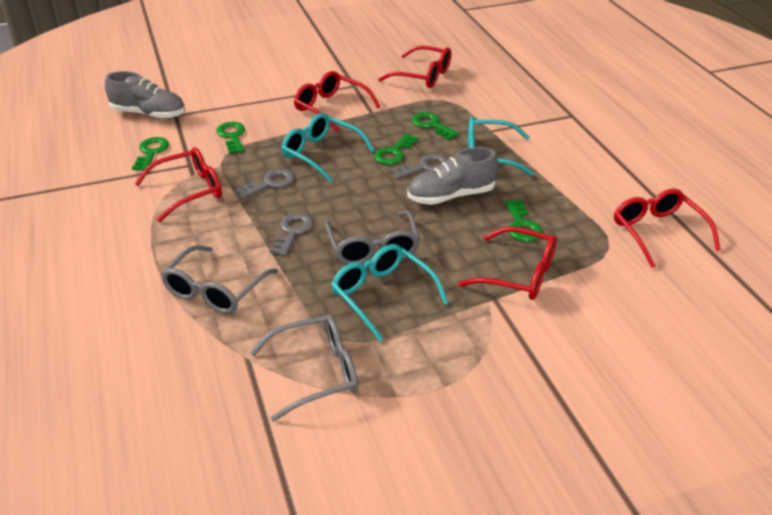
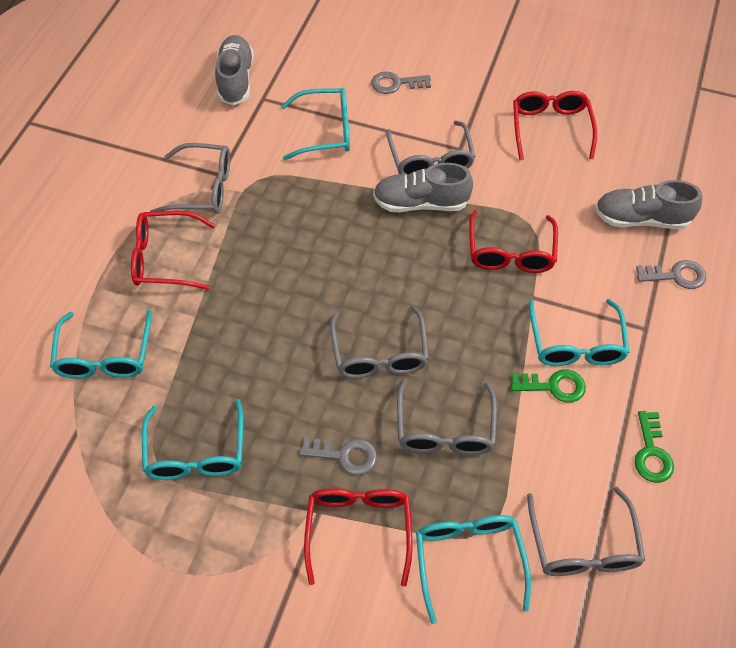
green key: 5 -> 2
grey glasses: 3 -> 5
grey shoe: 2 -> 3
red glasses: 5 -> 4
turquoise glasses: 3 -> 5

